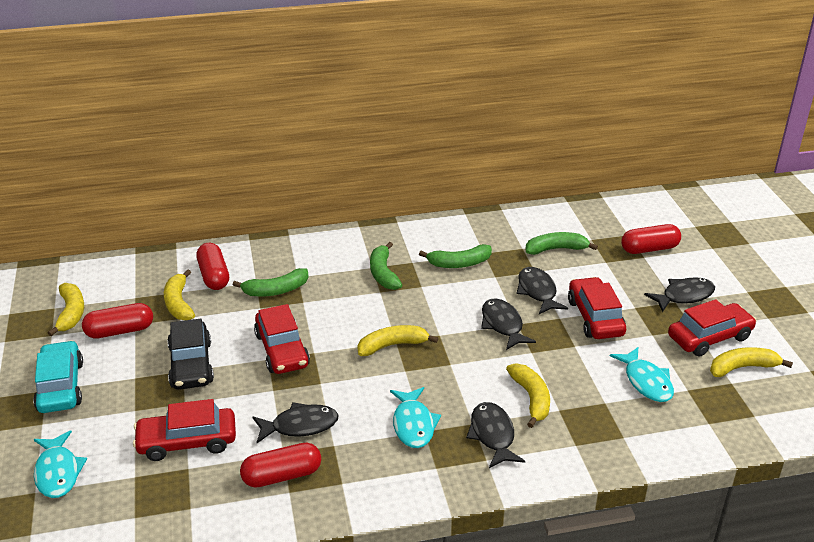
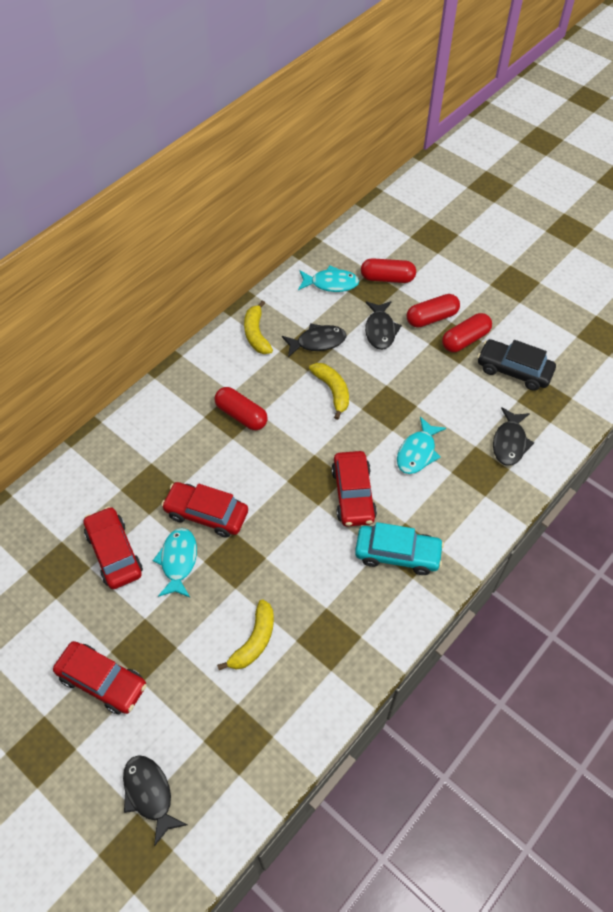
black fish: 5 -> 4
green banana: 4 -> 0
yellow banana: 5 -> 3

